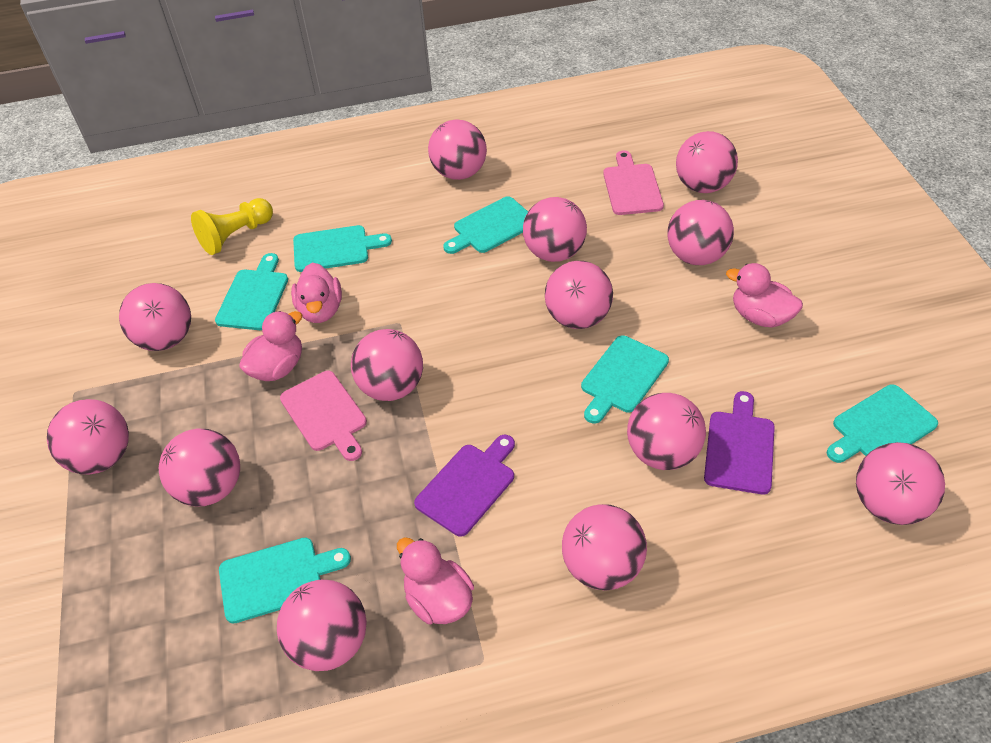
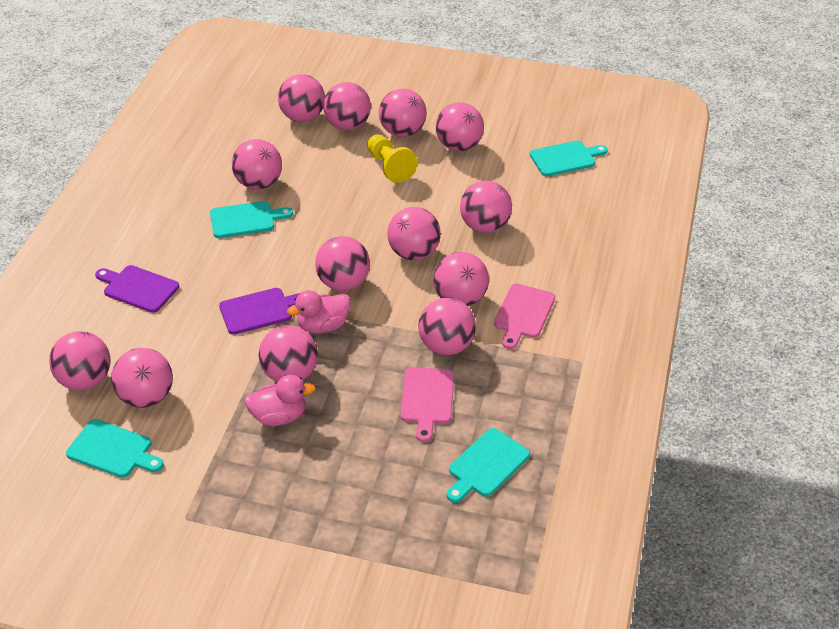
pink duck: 4 -> 2
turquoise cutting board: 6 -> 4

